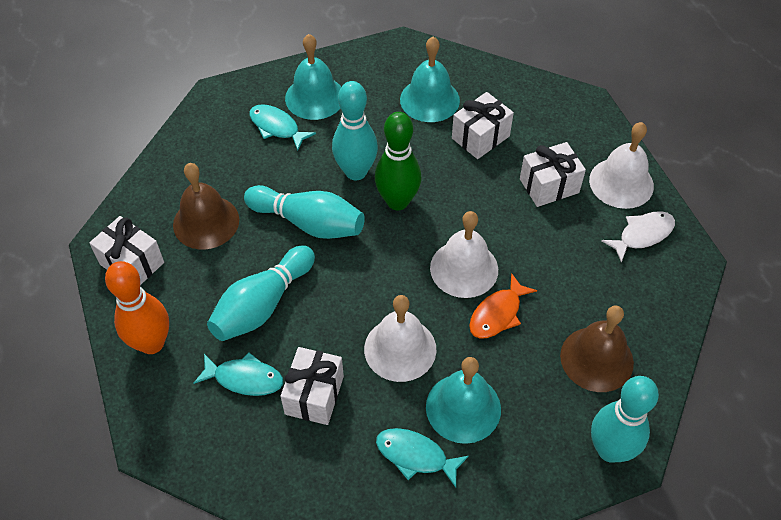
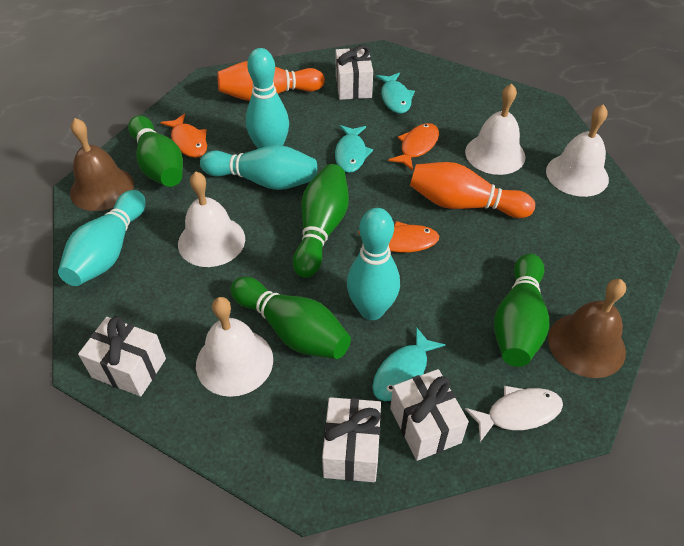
green bowling pin: 1 -> 4
orange bowling pin: 1 -> 2
orange fish: 1 -> 3
turquoise bell: 3 -> 0
white bell: 3 -> 4

